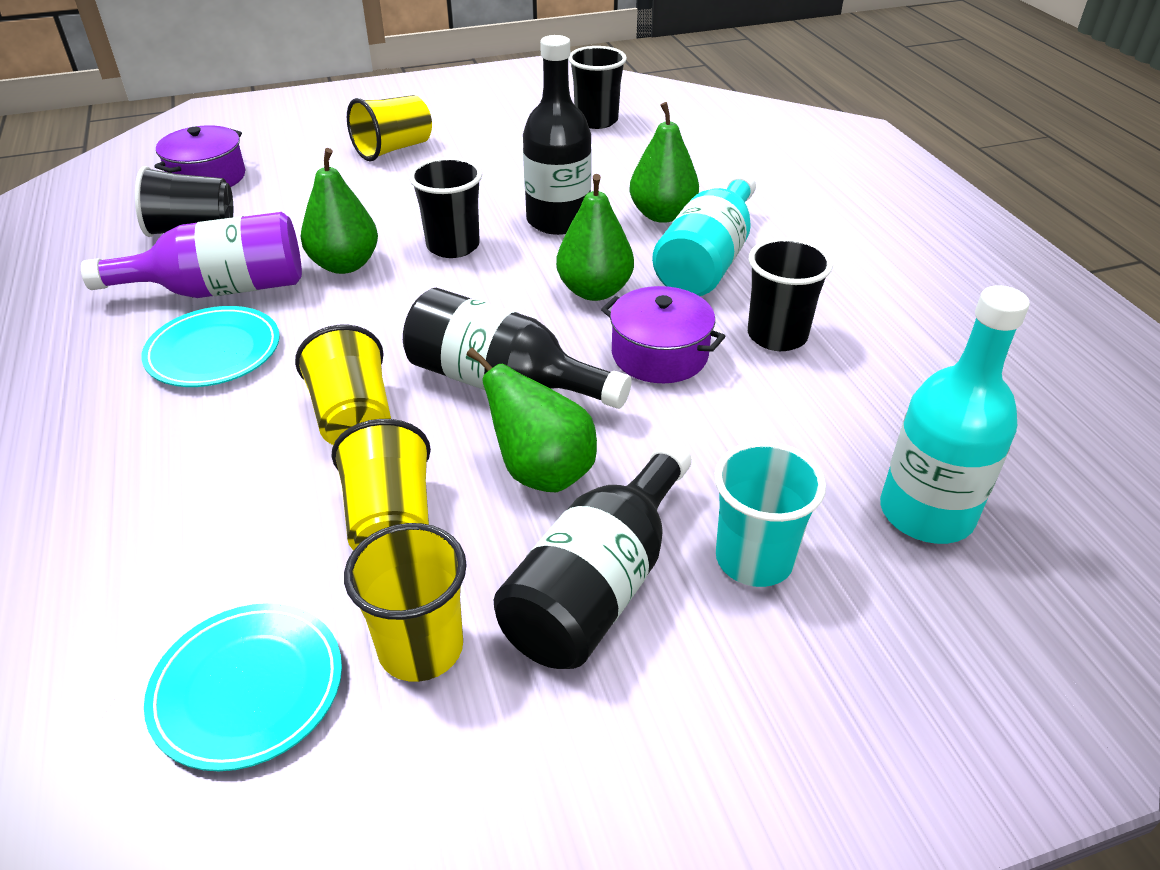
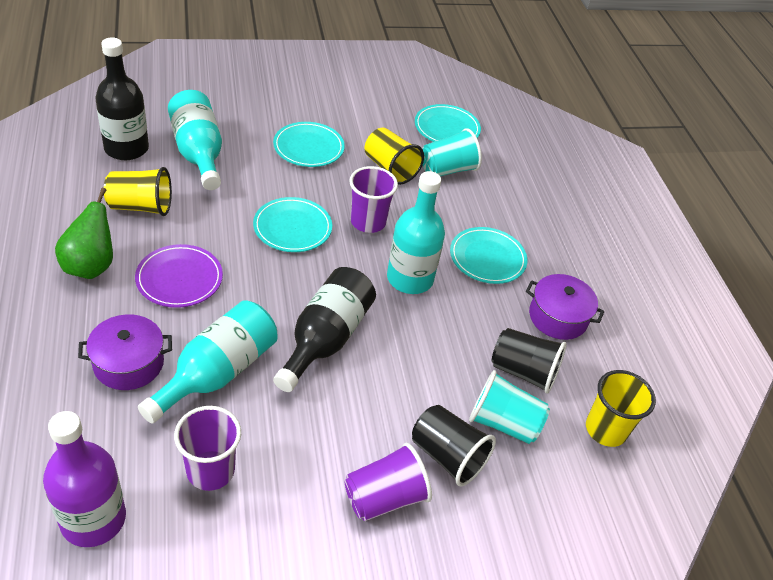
black bottle: 3 -> 2
black cup: 4 -> 2
green pear: 4 -> 1
purple cup: 0 -> 3
purple plate: 0 -> 1
turquoise bottle: 2 -> 3
turquoise cup: 1 -> 2
turquoise plate: 2 -> 4
yellow cup: 4 -> 3

